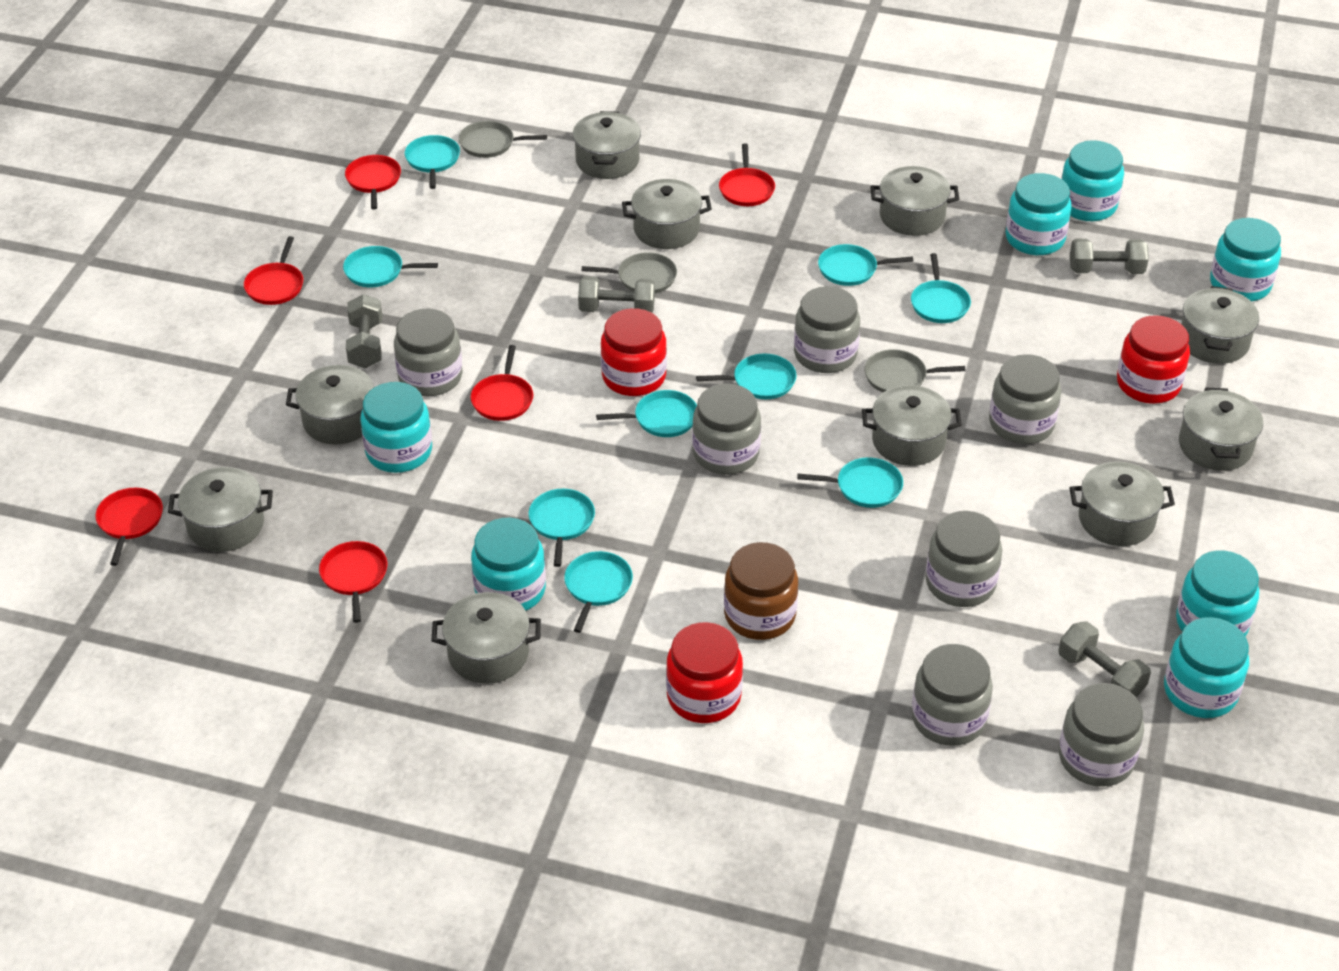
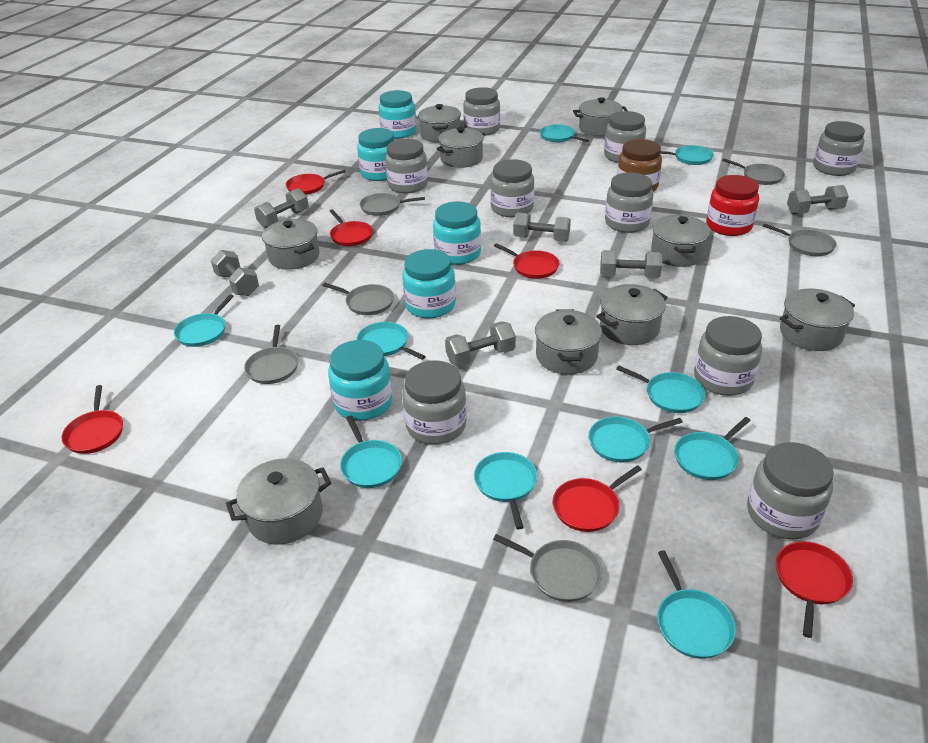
grey dumbbell: 4 -> 6
grey jar: 7 -> 9
grey pan: 3 -> 6
grey pot: 10 -> 9
red jar: 3 -> 1
turquoise jar: 7 -> 5
turquoise pan: 9 -> 10

